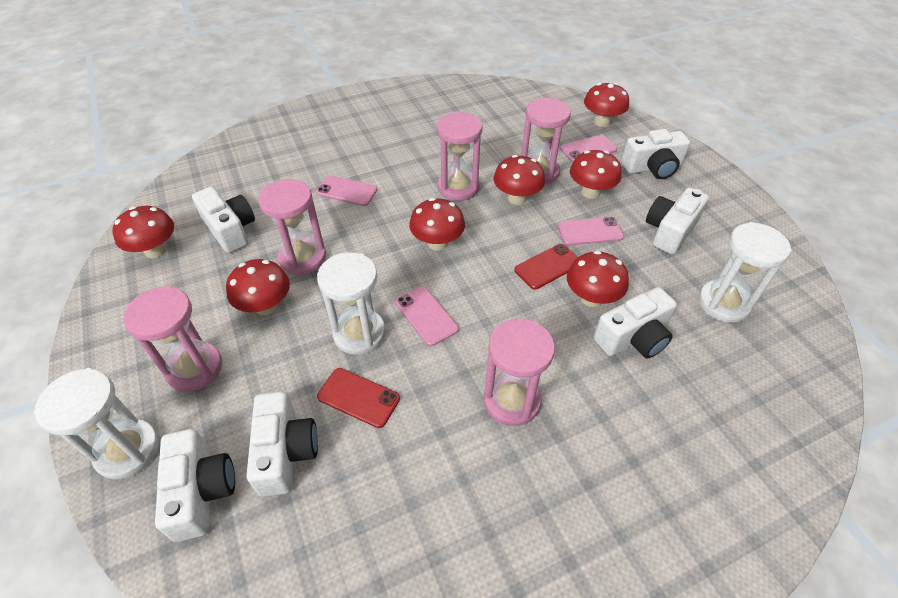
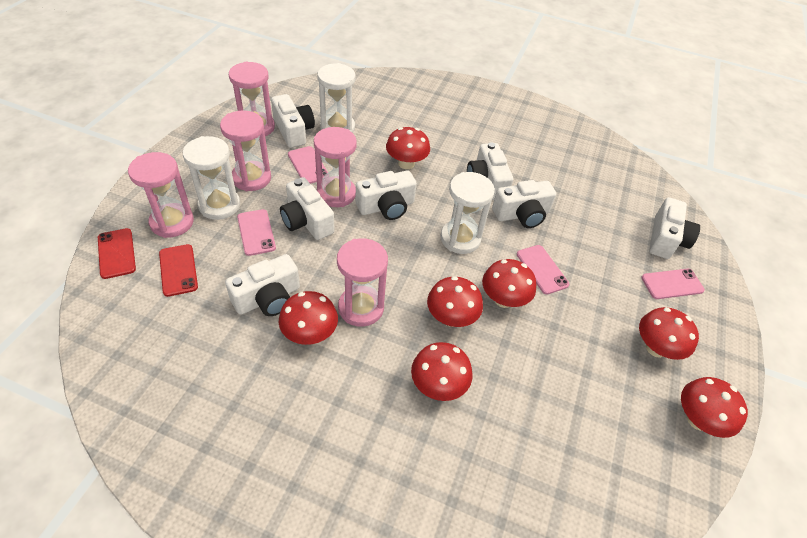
white camera: 6 -> 7

